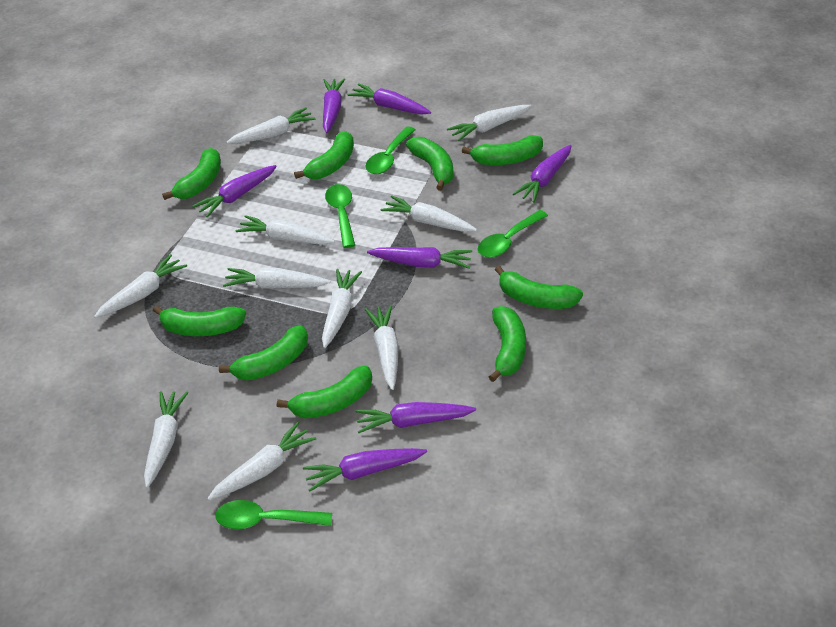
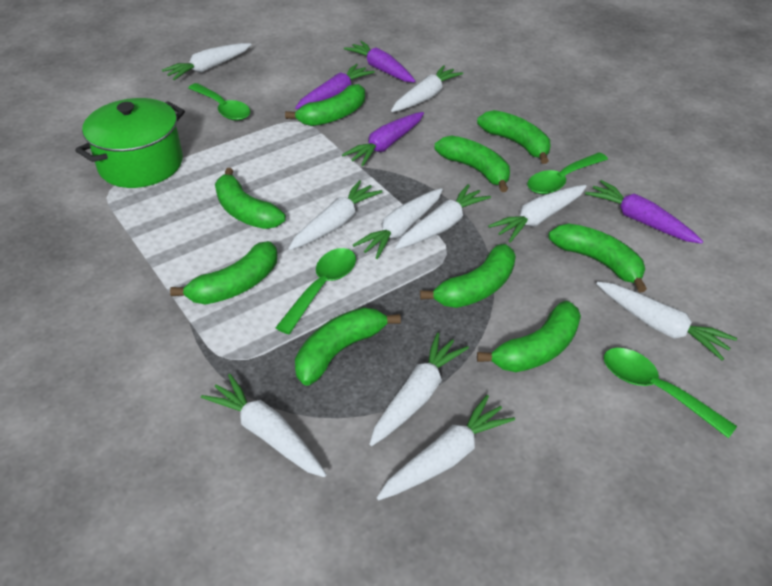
green pot: 0 -> 1
purple carrot: 7 -> 4

